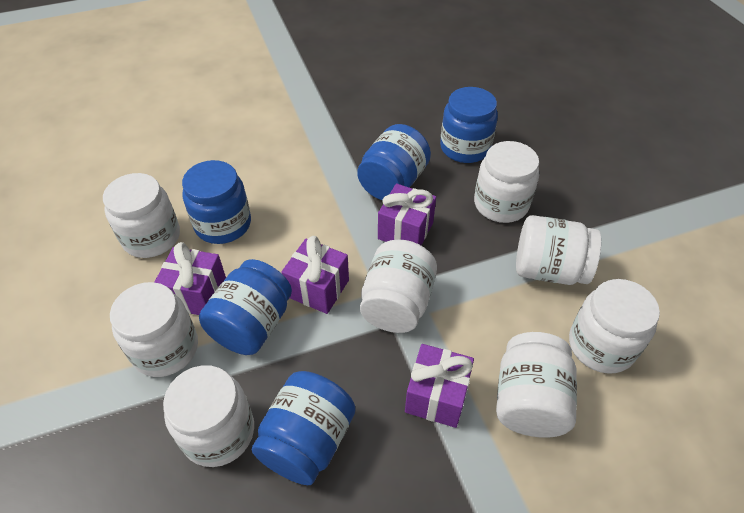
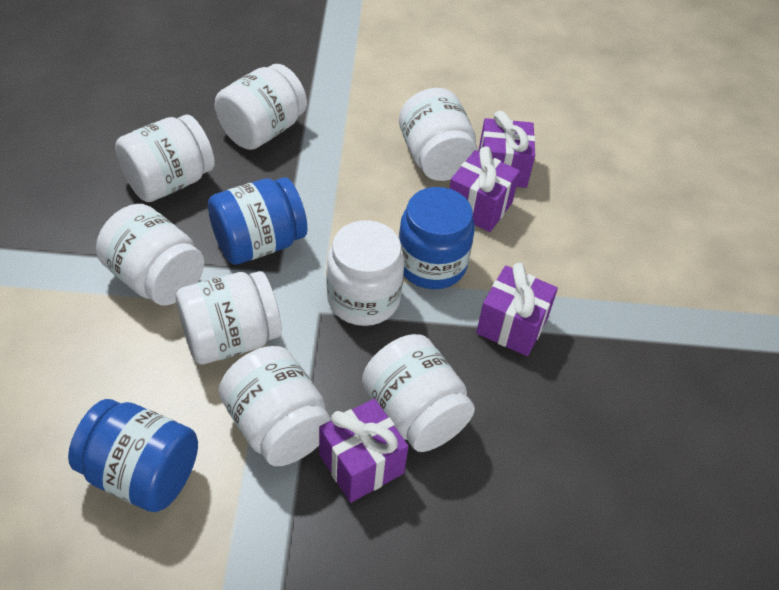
blue jar: 5 -> 3

